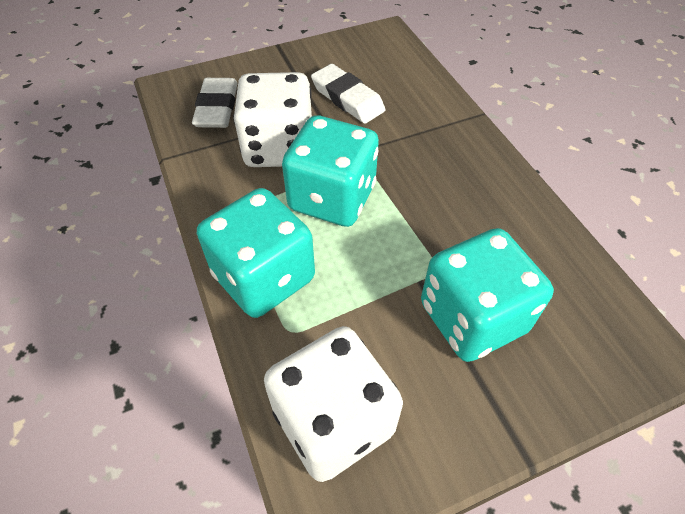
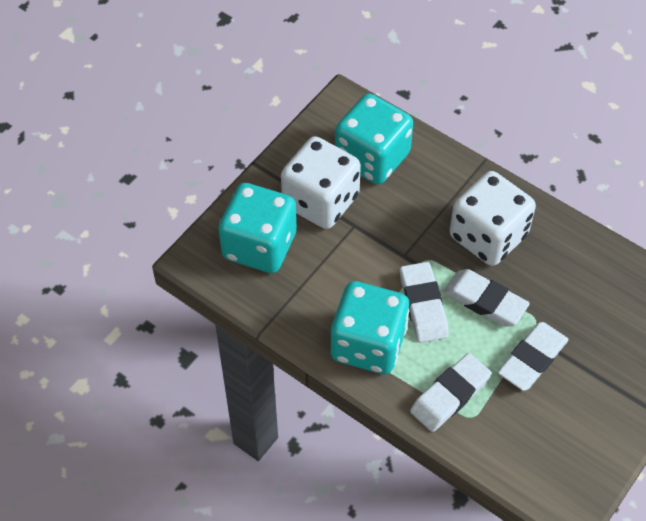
white eraser: 2 -> 4

